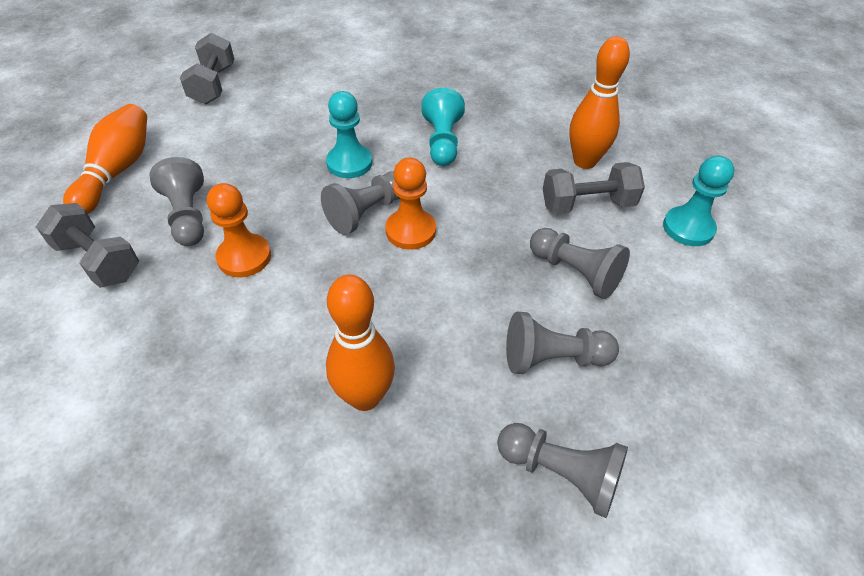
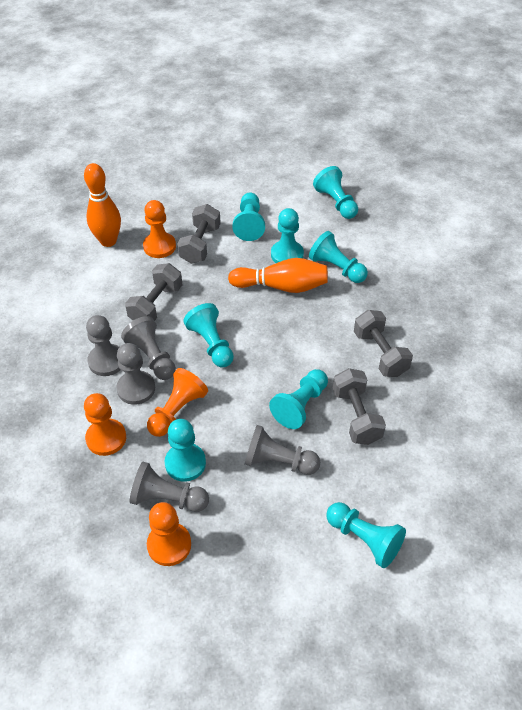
grey dumbbell: 3 -> 4
orange bowling pin: 3 -> 2
orange pawn: 2 -> 4
turquoise pawn: 3 -> 8

